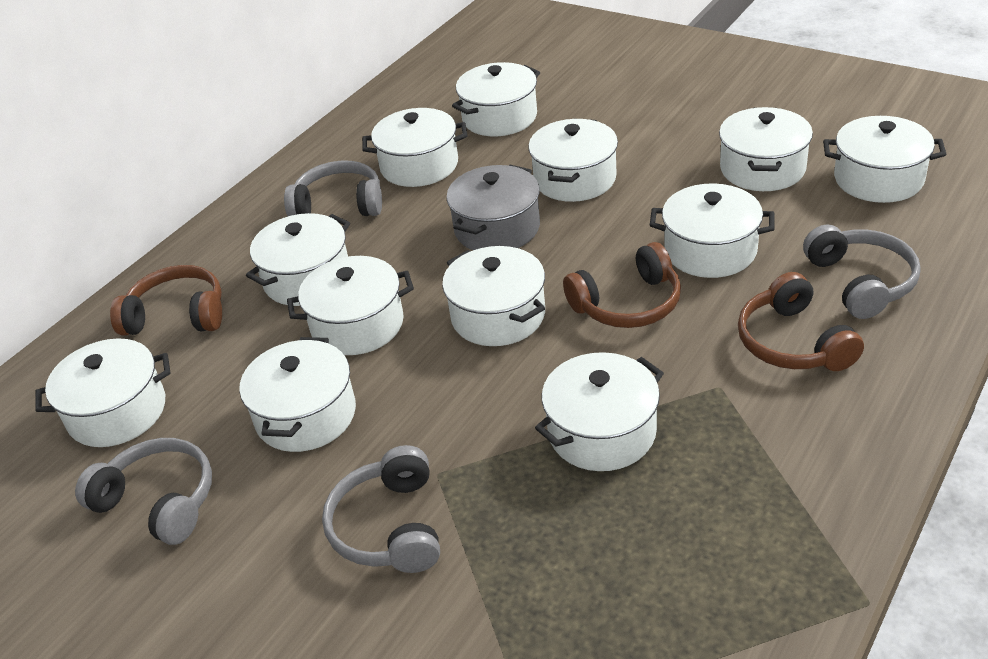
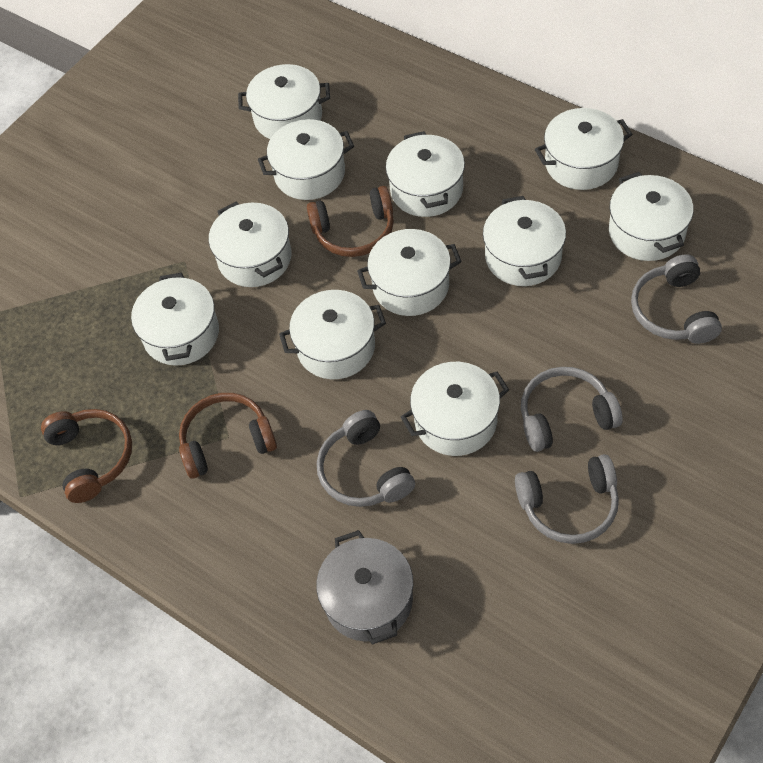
white pot: 12 -> 11

